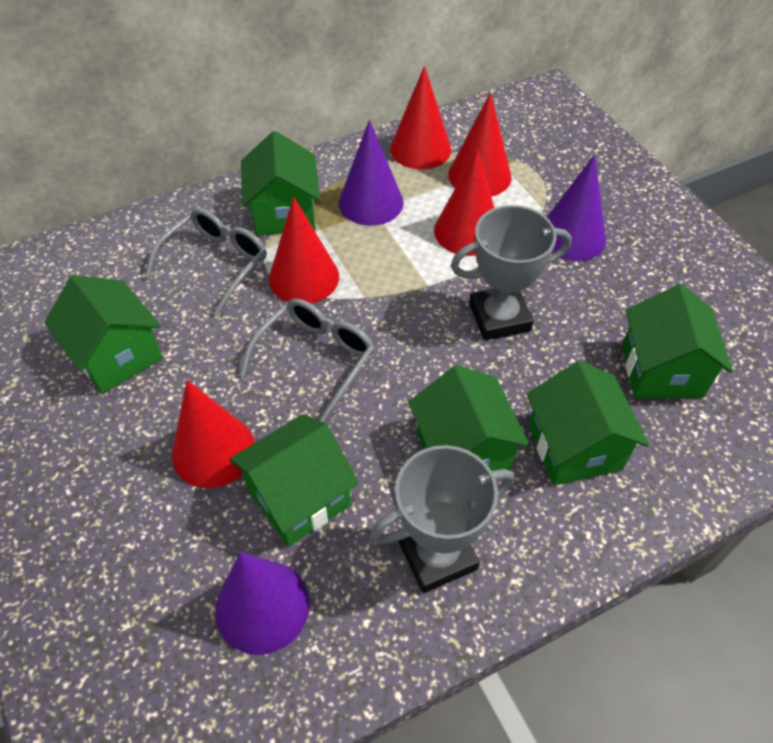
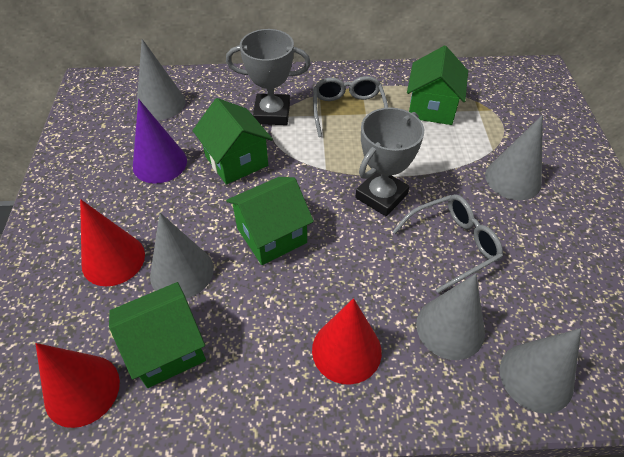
green house: 6 -> 4
grey cone: 0 -> 5
purple cone: 3 -> 1
red cone: 5 -> 3

